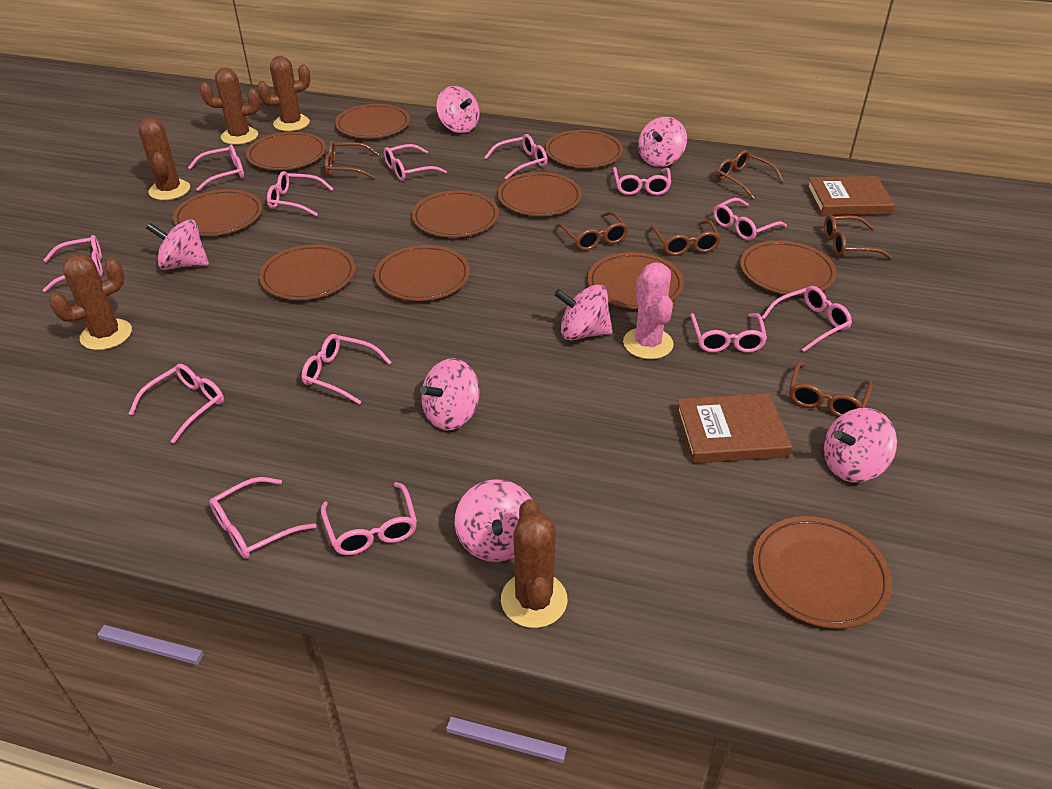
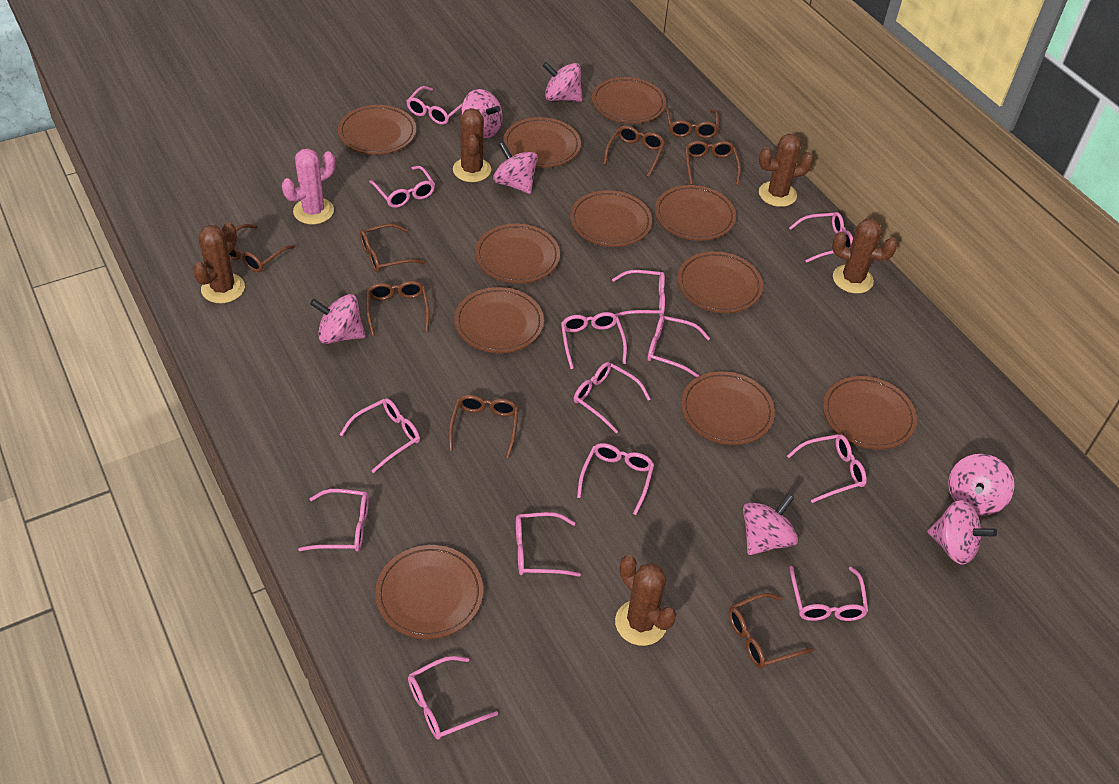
brown book: 2 -> 0
brown glasses: 6 -> 8
pink glasses: 13 -> 14

